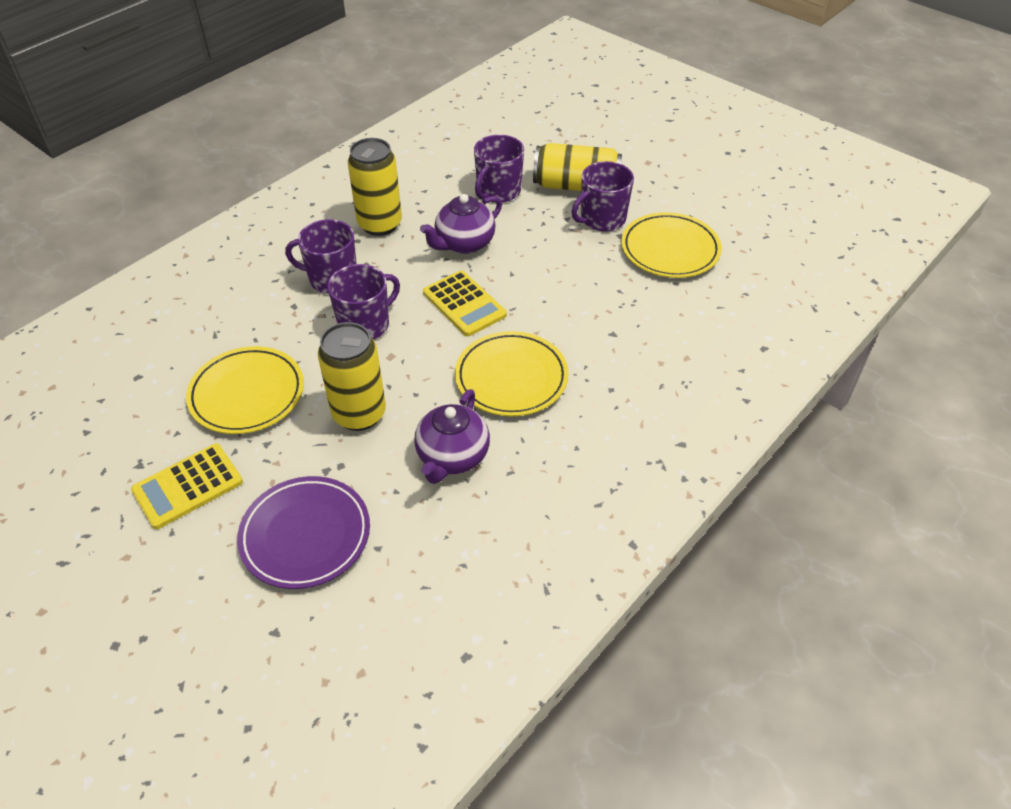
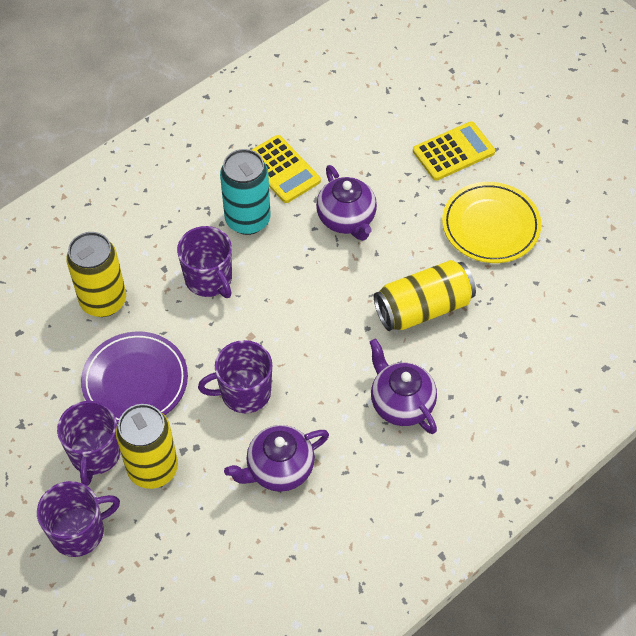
purple teapot: 2 -> 3
turquoise can: 0 -> 1
yellow plate: 3 -> 1

